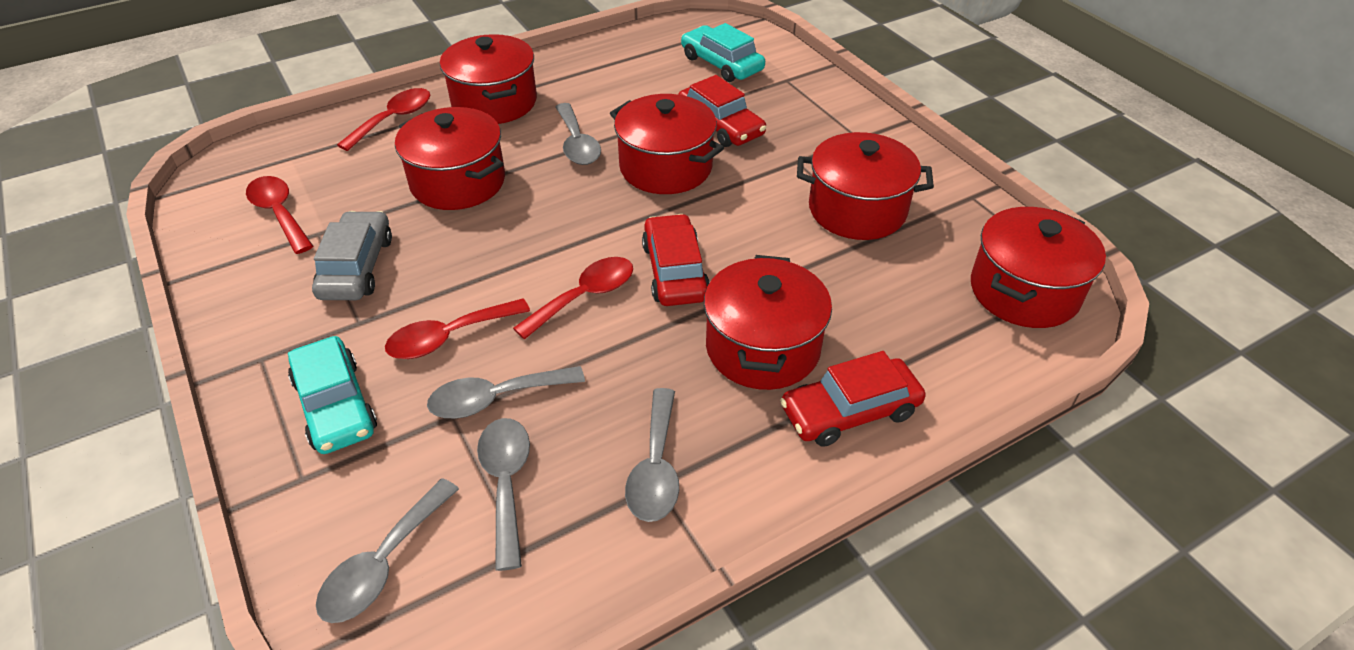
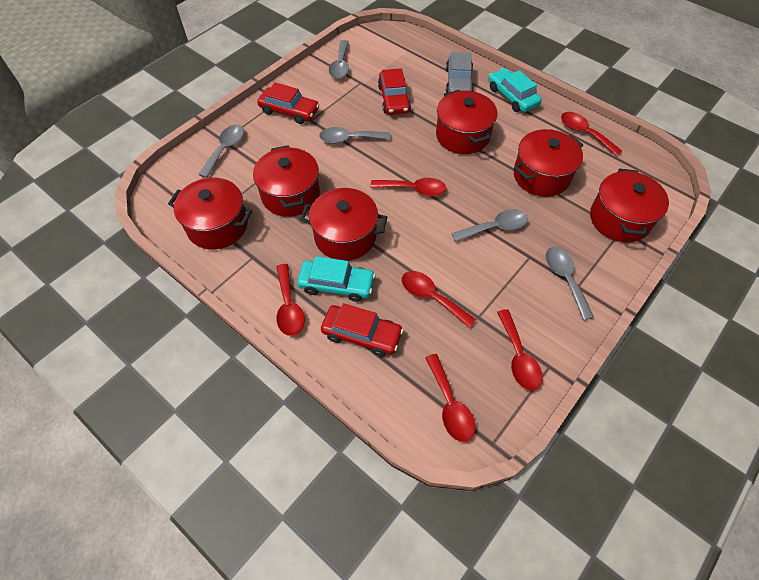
red spoon: 4 -> 6

